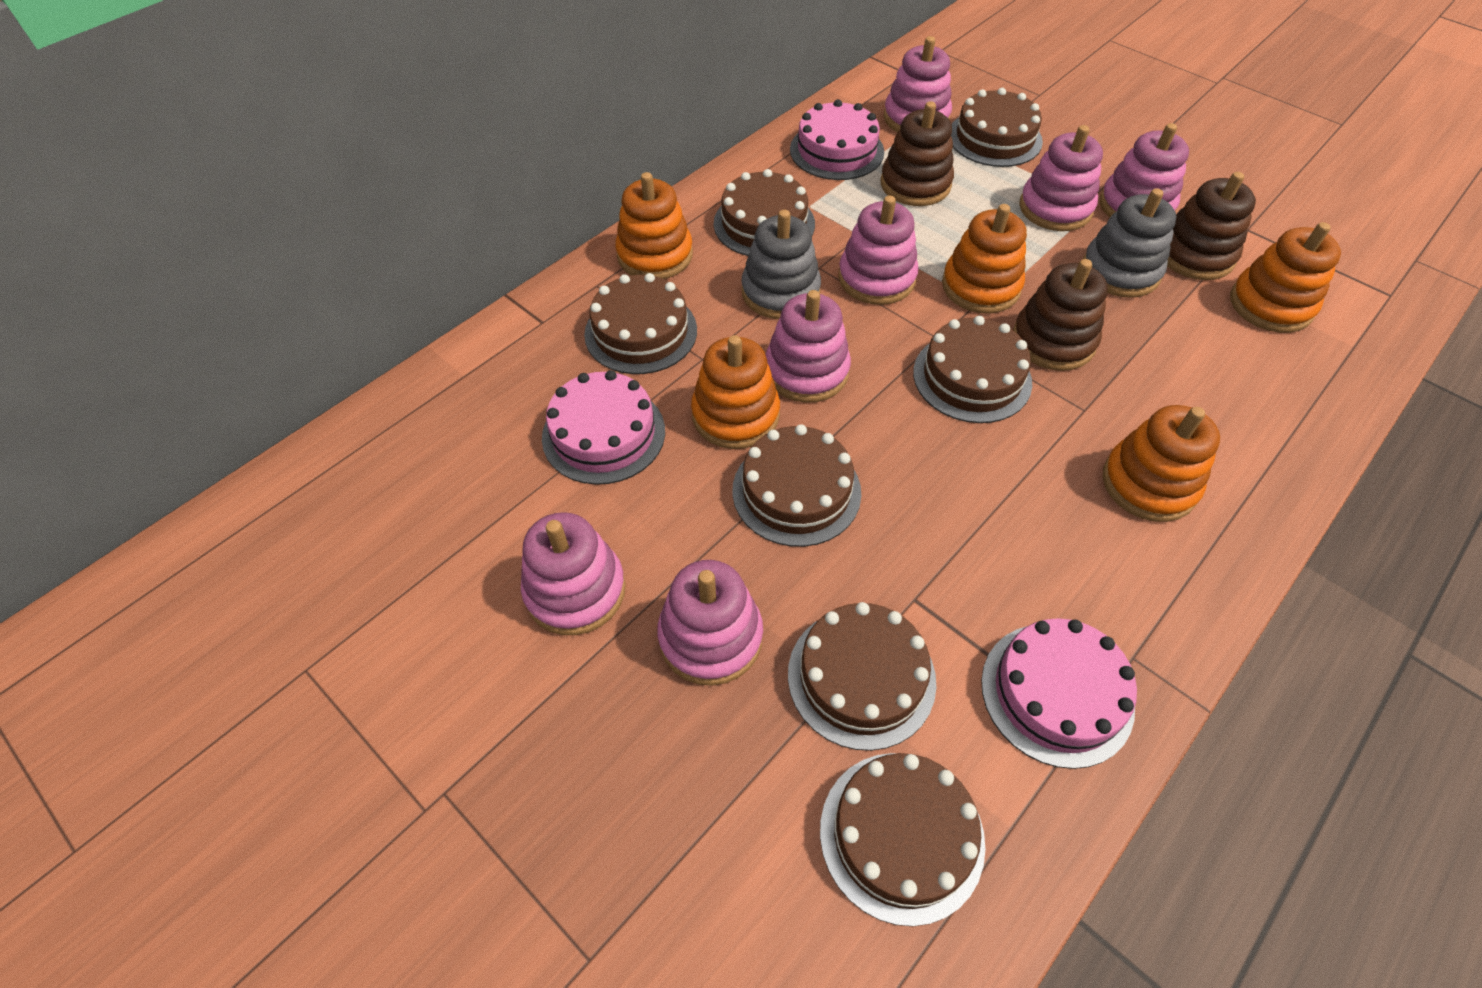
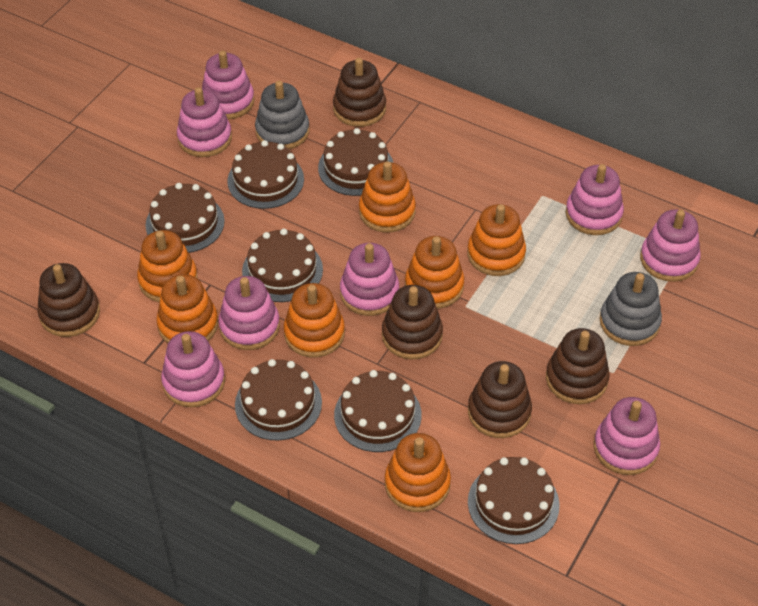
brown stacking toy: 3 -> 5
orange stacking toy: 5 -> 7
pink cake: 3 -> 0
pink stacking toy: 7 -> 8

